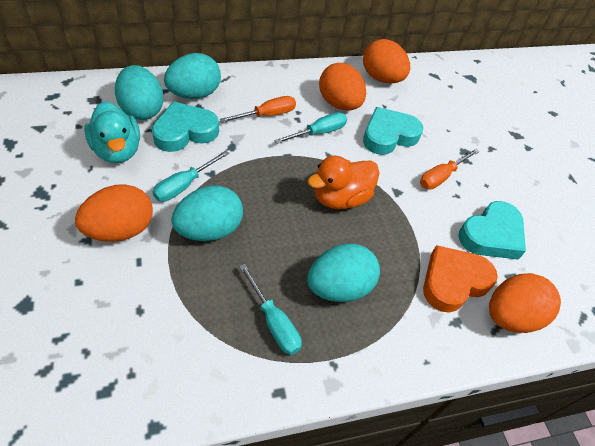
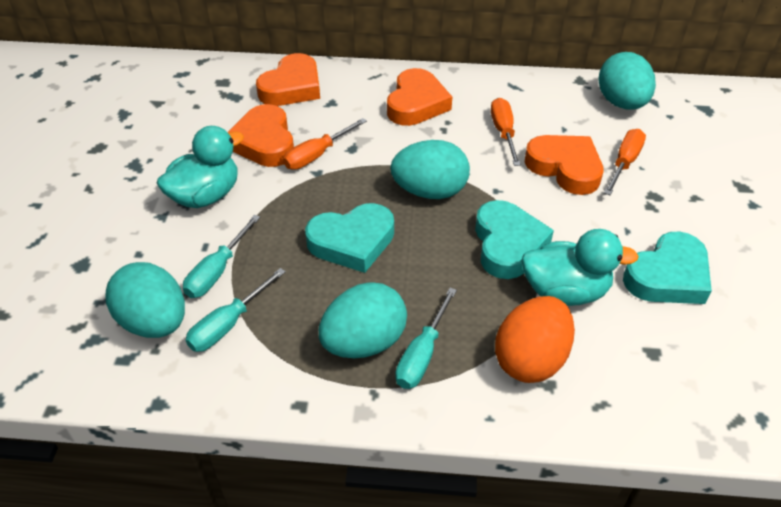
orange duck: 1 -> 0
orange egg: 4 -> 1
orange heart: 1 -> 4
orange screwdriver: 2 -> 3
turquoise duck: 1 -> 2

